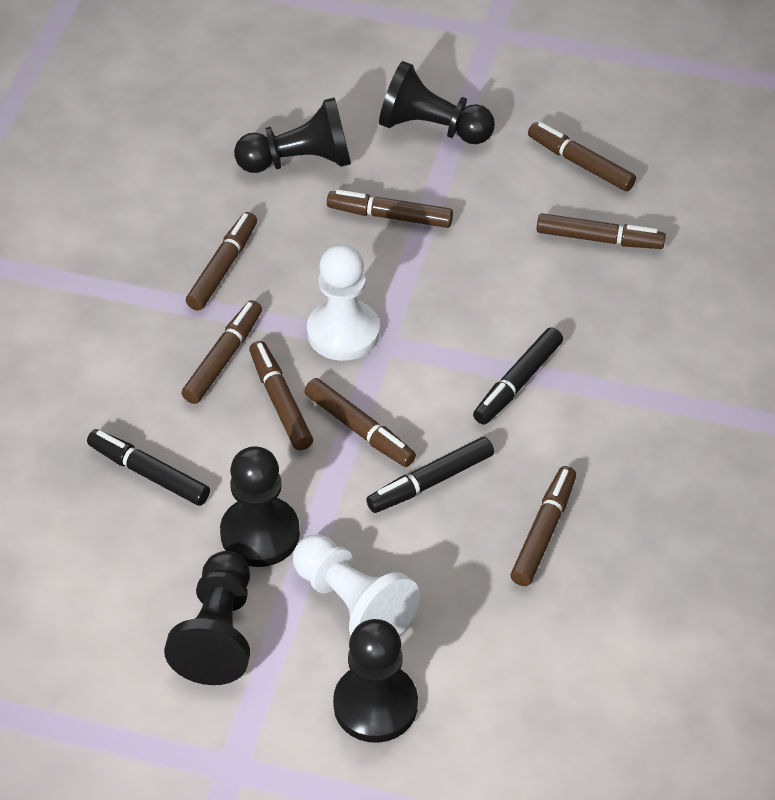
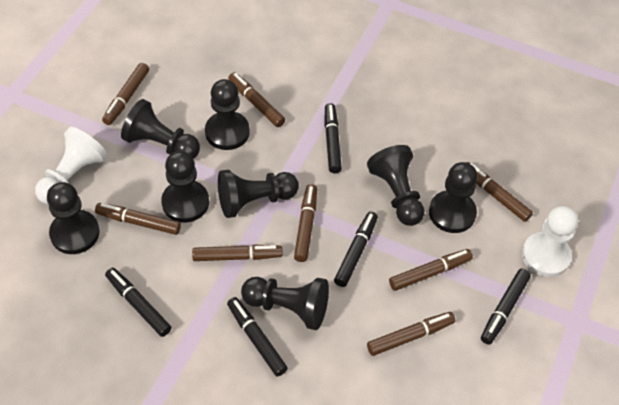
black marker: 3 -> 5
black pawn: 5 -> 8

